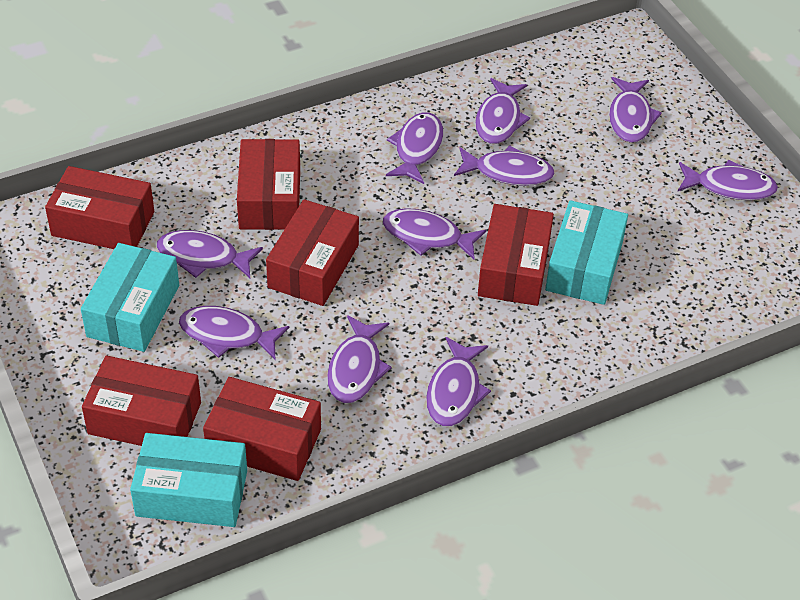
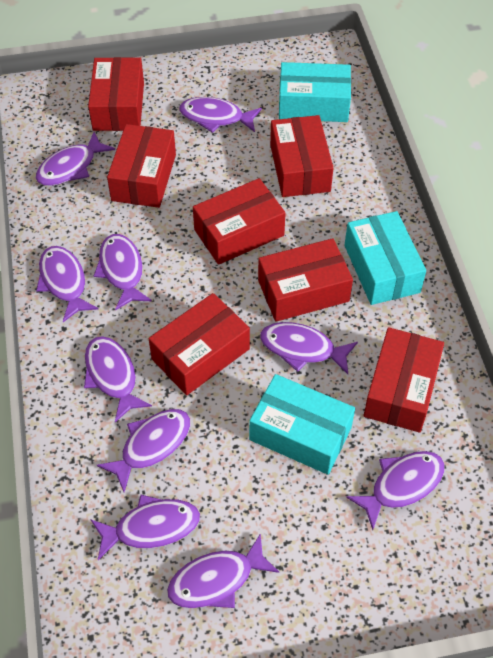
red box: 6 -> 7

